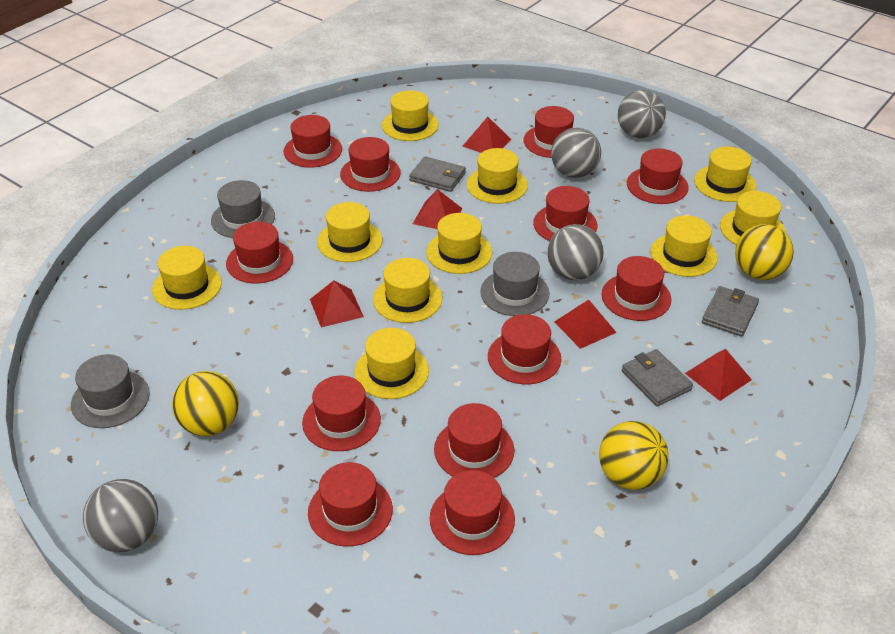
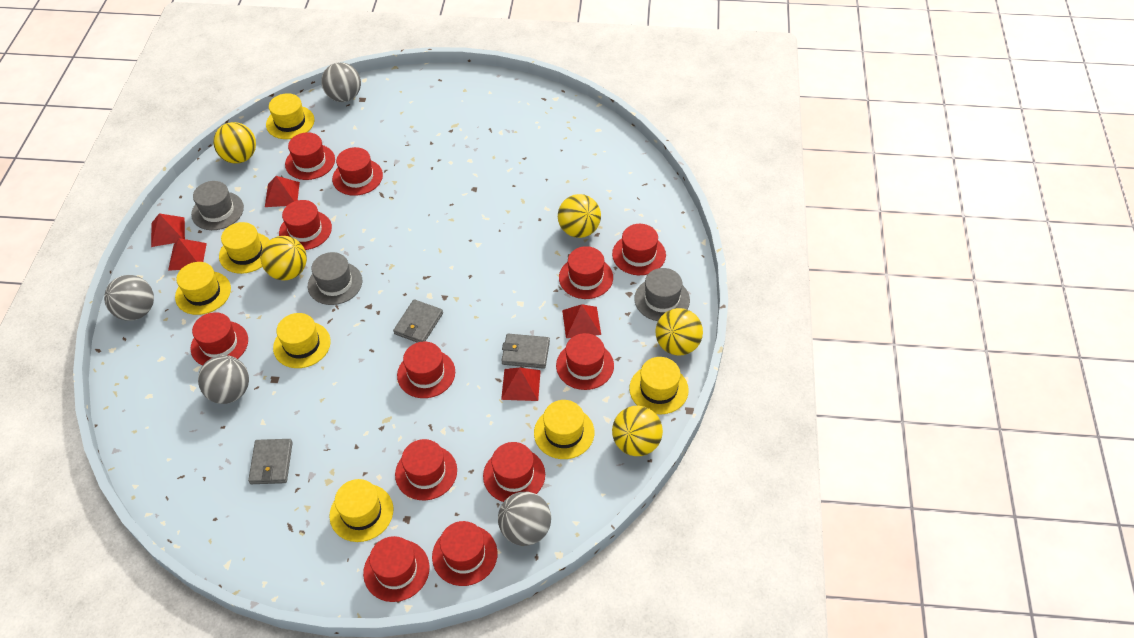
yellow ball: 3 -> 5
yellow hat: 10 -> 7

